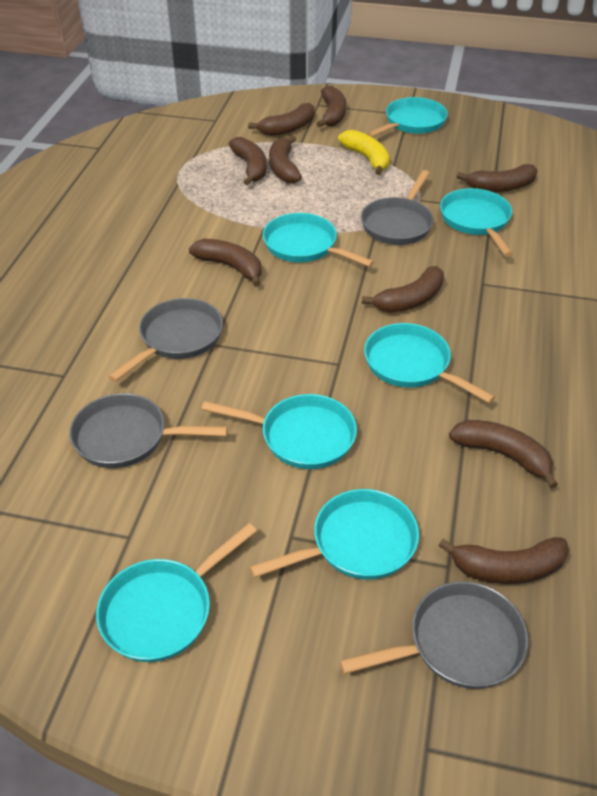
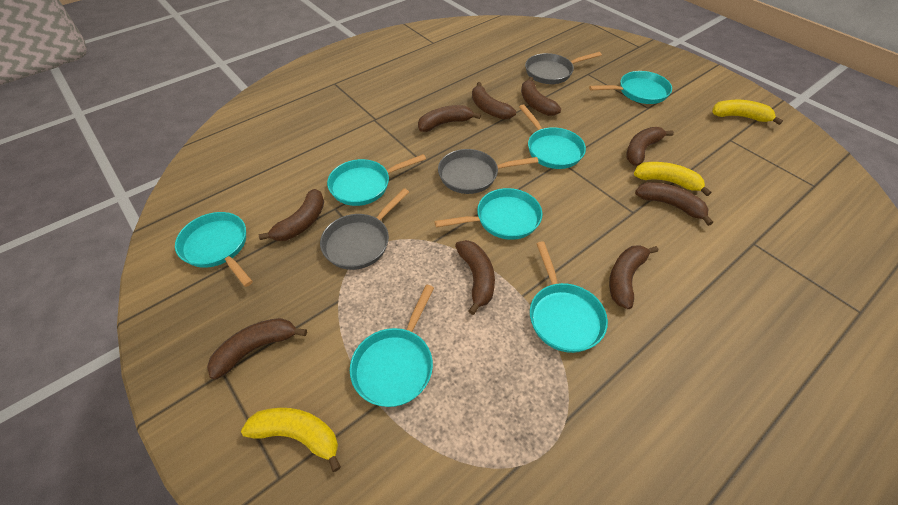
grey pan: 4 -> 3
yellow banana: 1 -> 3

